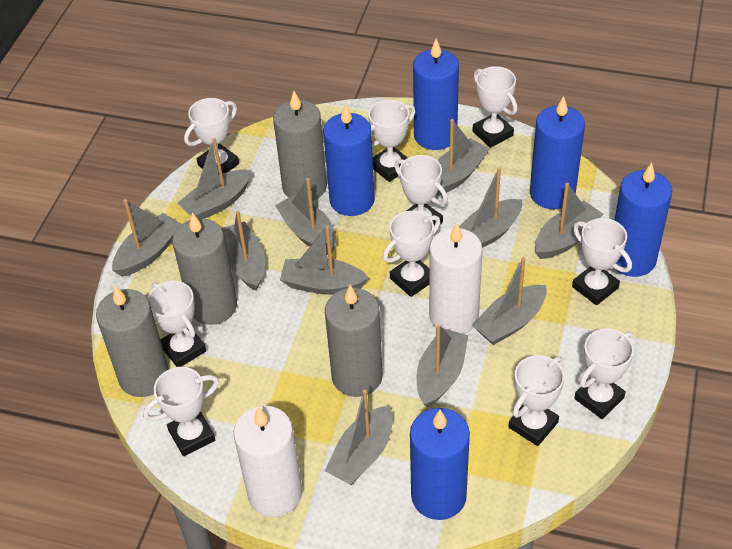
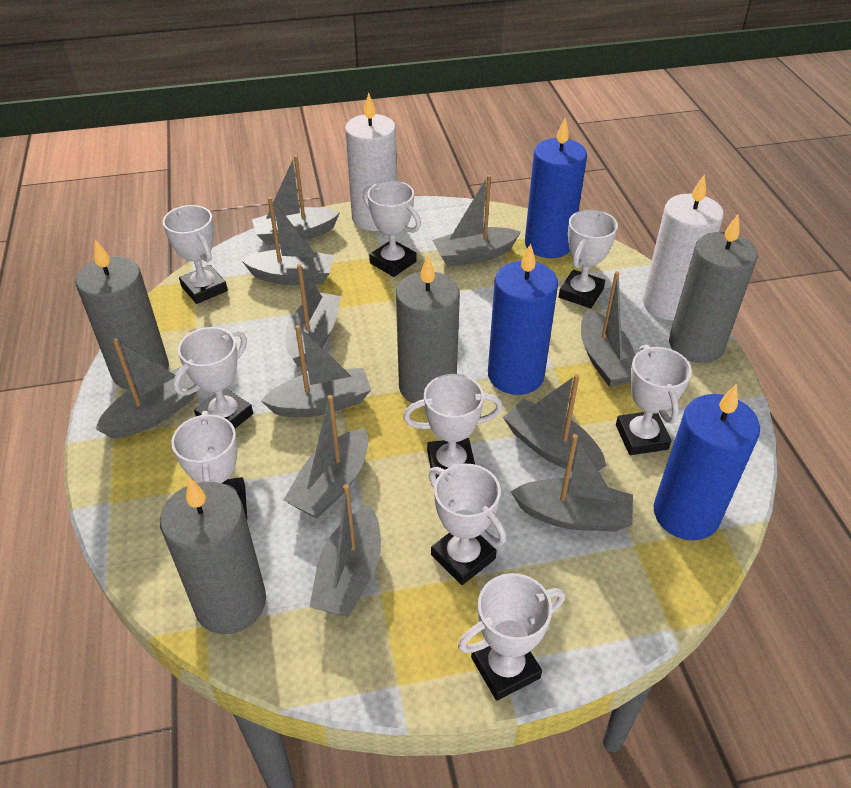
blue candle: 5 -> 3
white trophy: 10 -> 9

